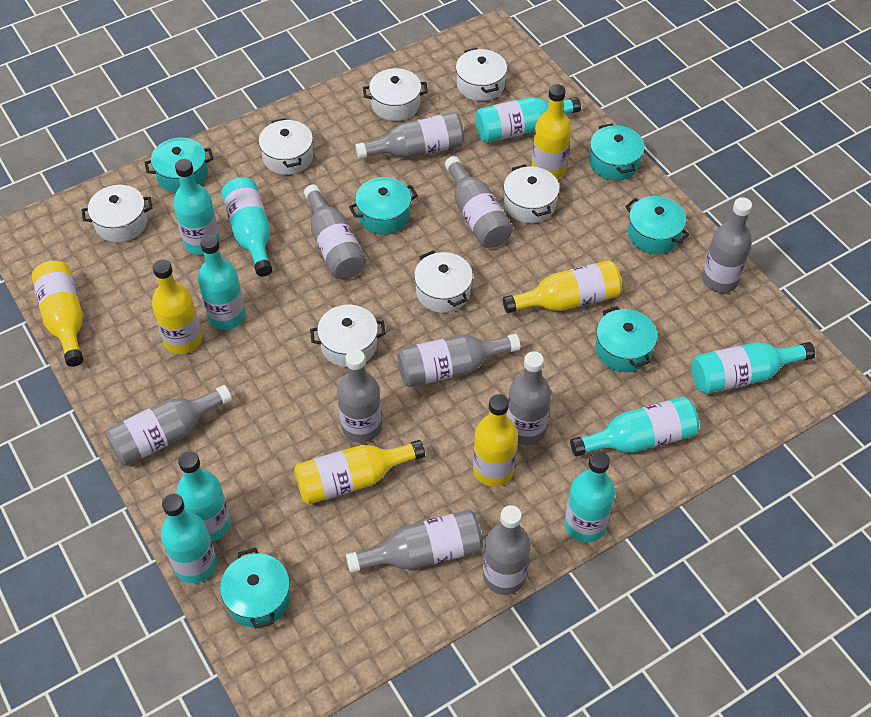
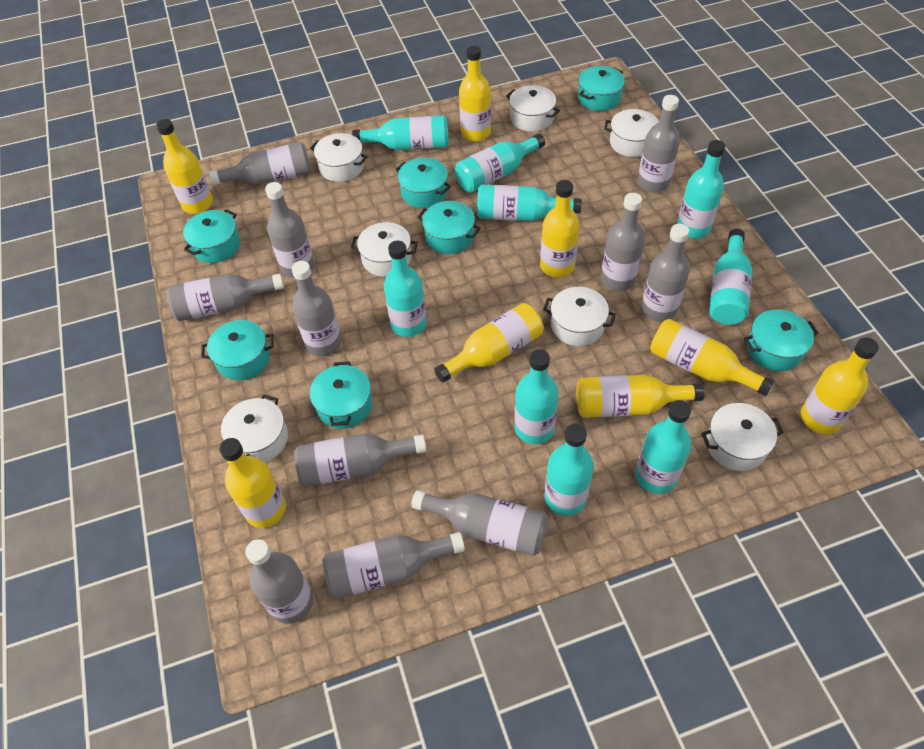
grey bottle: 10 -> 11
turquoise pot: 6 -> 7
yellow bottle: 6 -> 8

